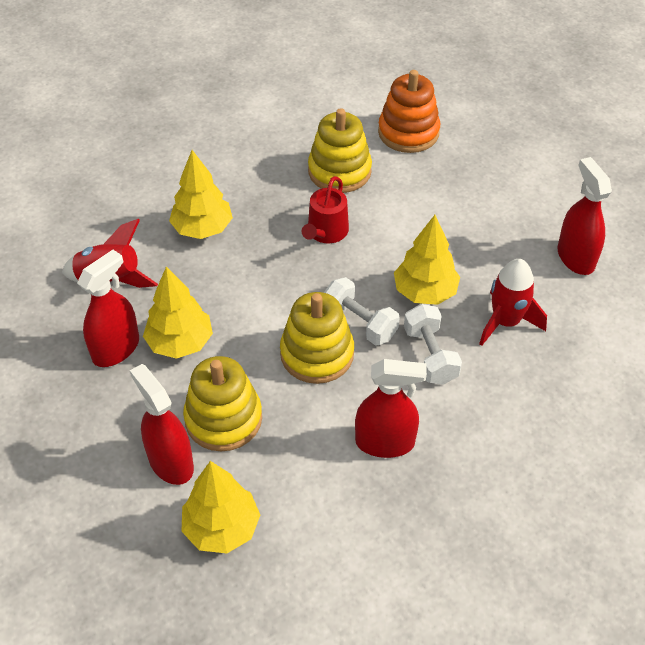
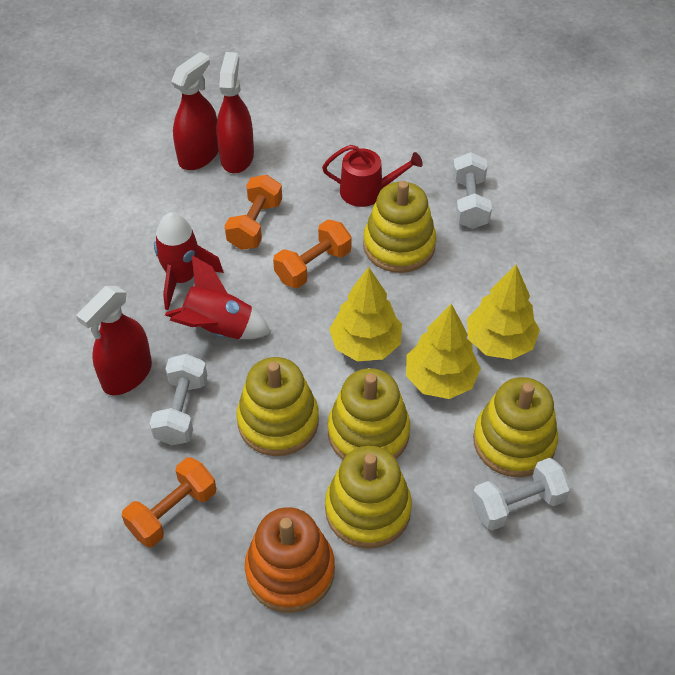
orange dumbbell: 0 -> 3
red spray bottle: 4 -> 3
white dumbbell: 2 -> 3
yellow stacking toy: 3 -> 5
yellow tree: 4 -> 3

